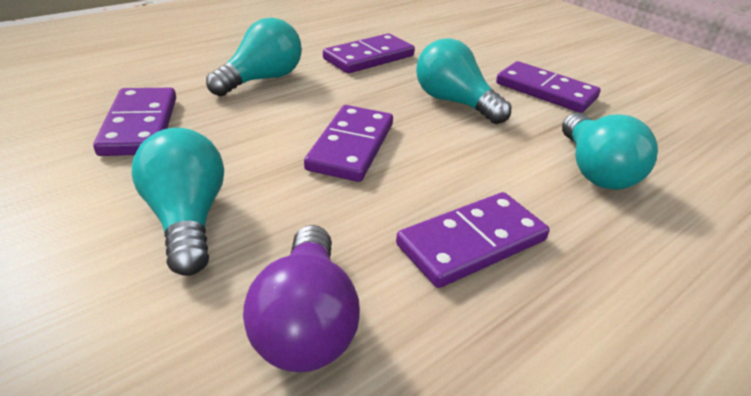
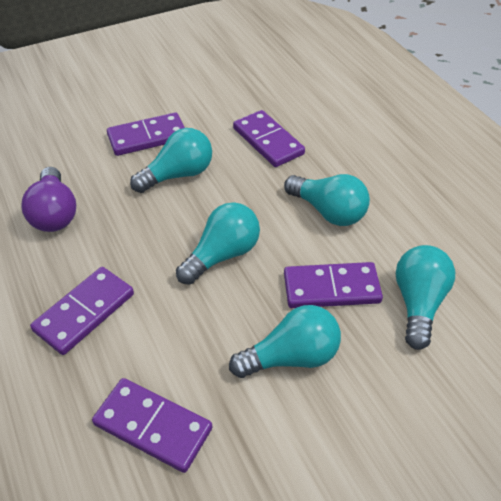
turquoise light bulb: 4 -> 5

